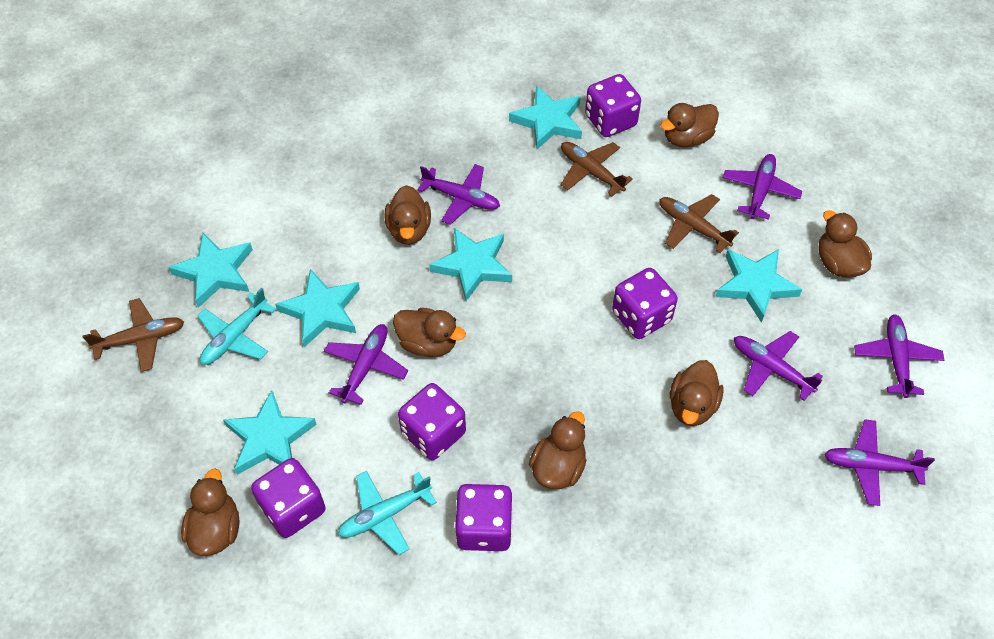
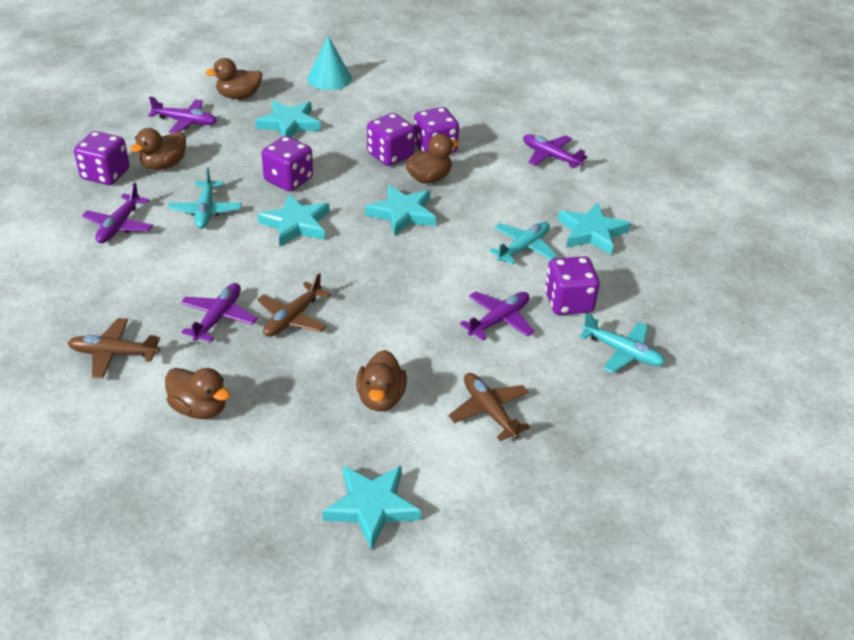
brown duck: 7 -> 5
purple plane: 6 -> 5
turquoise cone: 0 -> 1
turquoise plane: 2 -> 3
turquoise star: 6 -> 5

